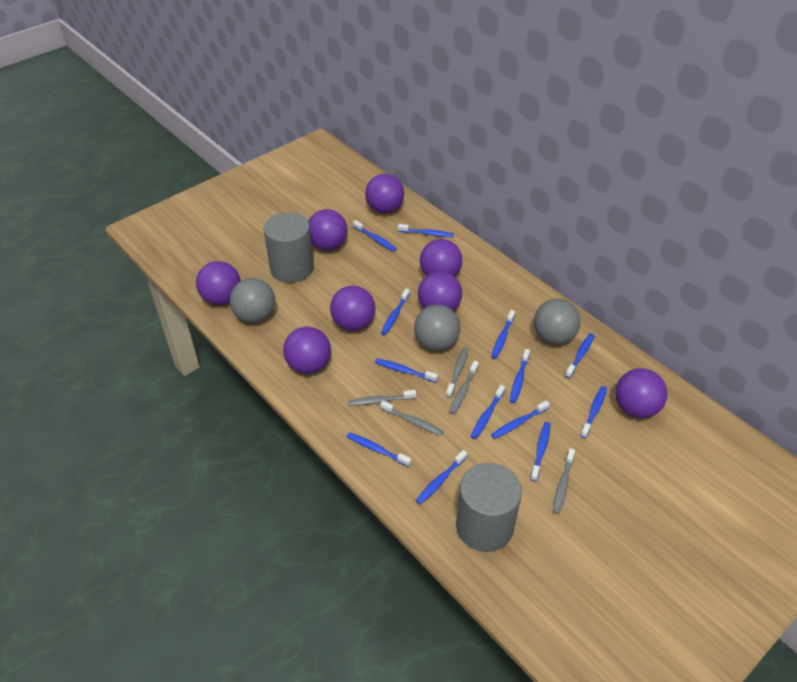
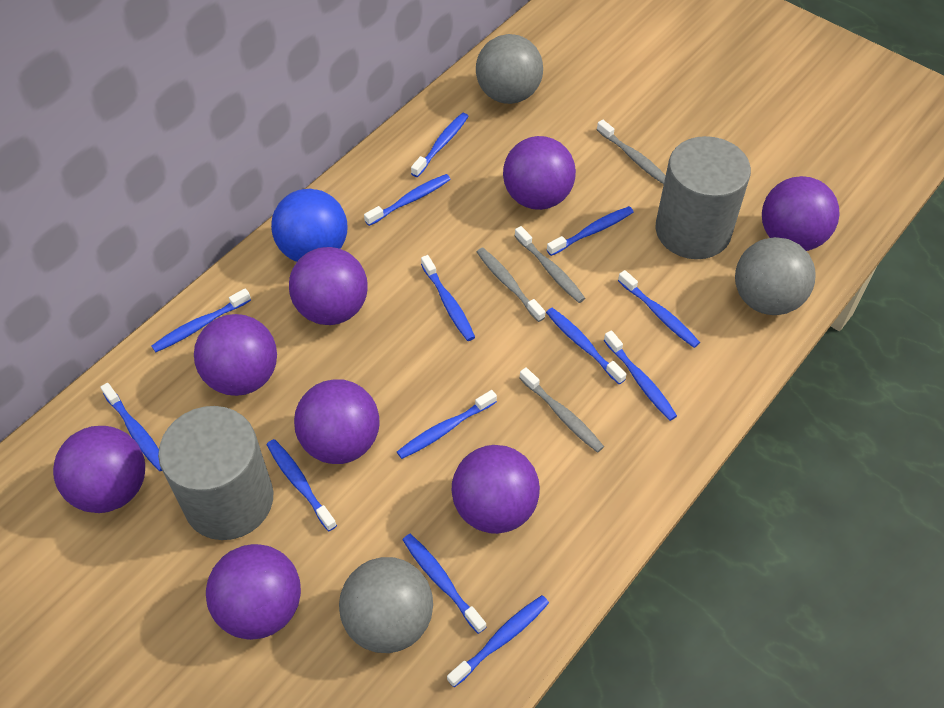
blue ball: 0 -> 1
grey toothbrush: 5 -> 4

